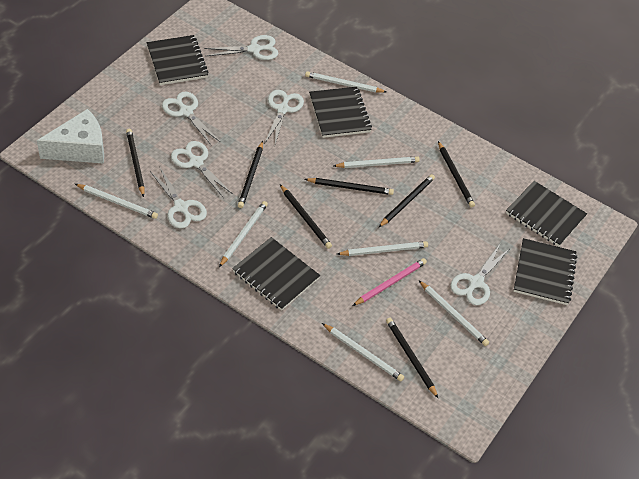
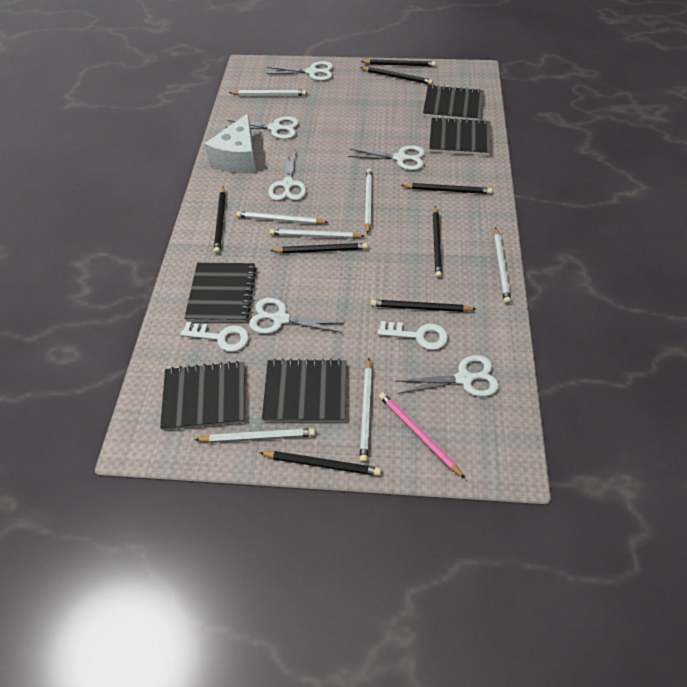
black pencil: 7 -> 8
white key: 0 -> 2

